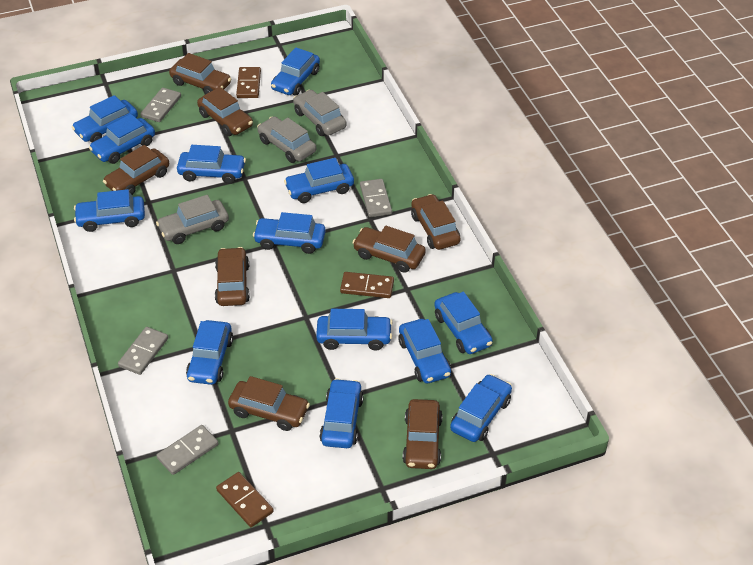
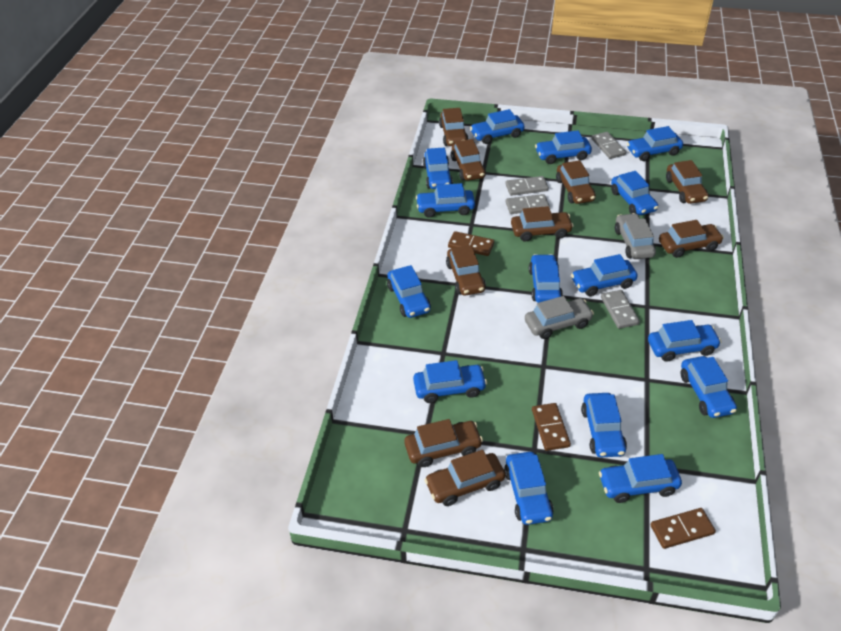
blue car: 13 -> 15
brown car: 8 -> 9
grey car: 3 -> 2

